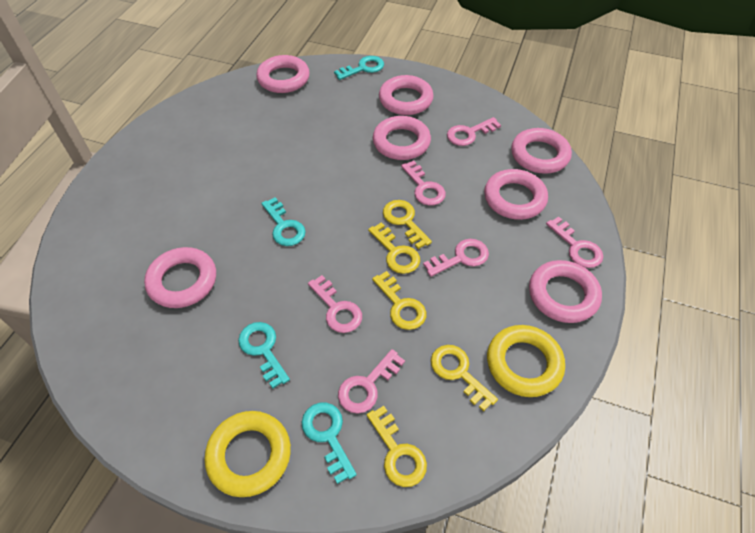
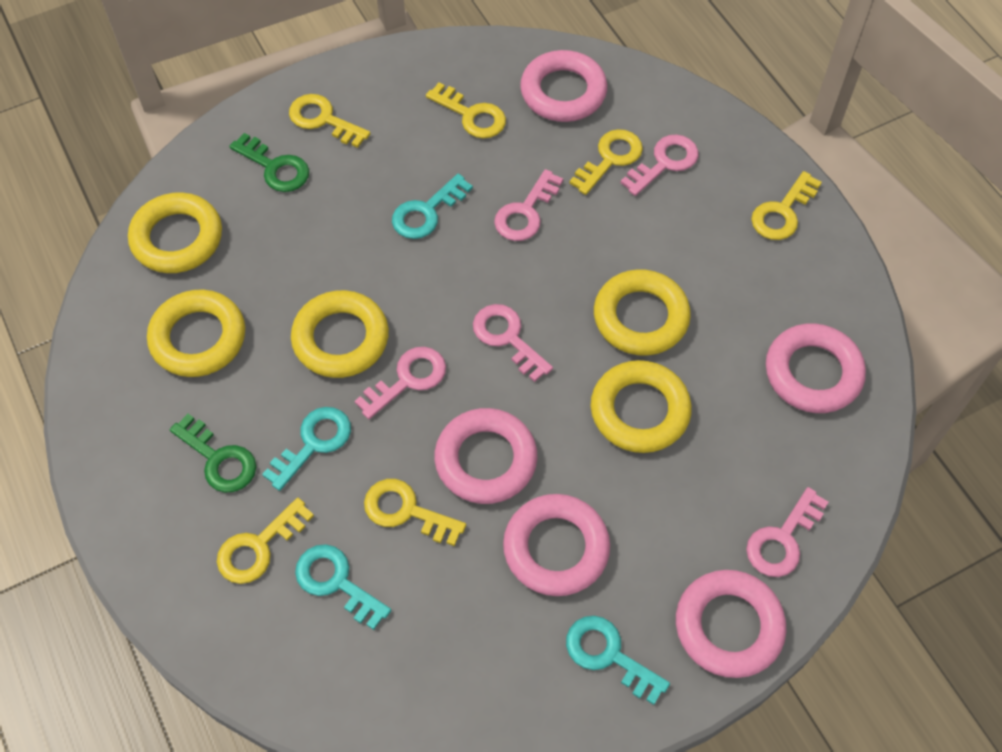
green key: 0 -> 2
pink key: 6 -> 5
pink ring: 7 -> 5
yellow key: 5 -> 6
yellow ring: 2 -> 5

